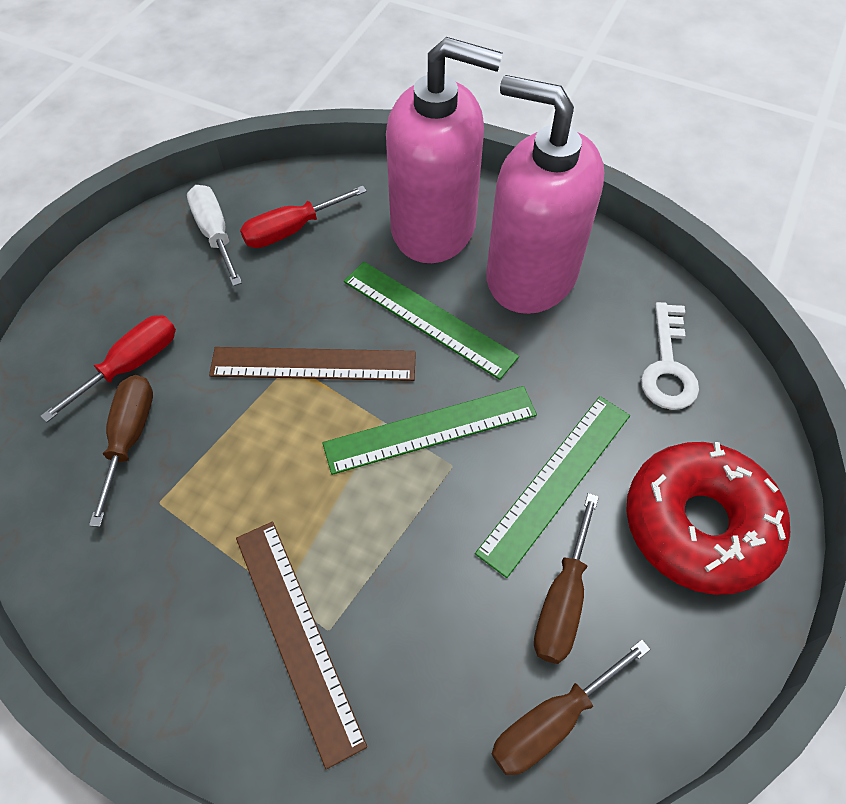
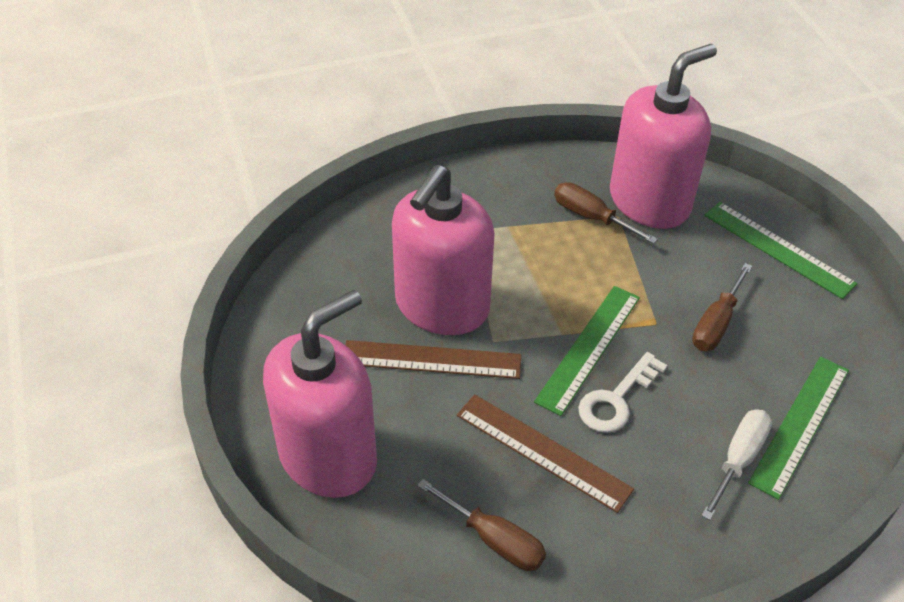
pink soap dispenser: 2 -> 3
red donut: 1 -> 0
red screwdriver: 2 -> 0

